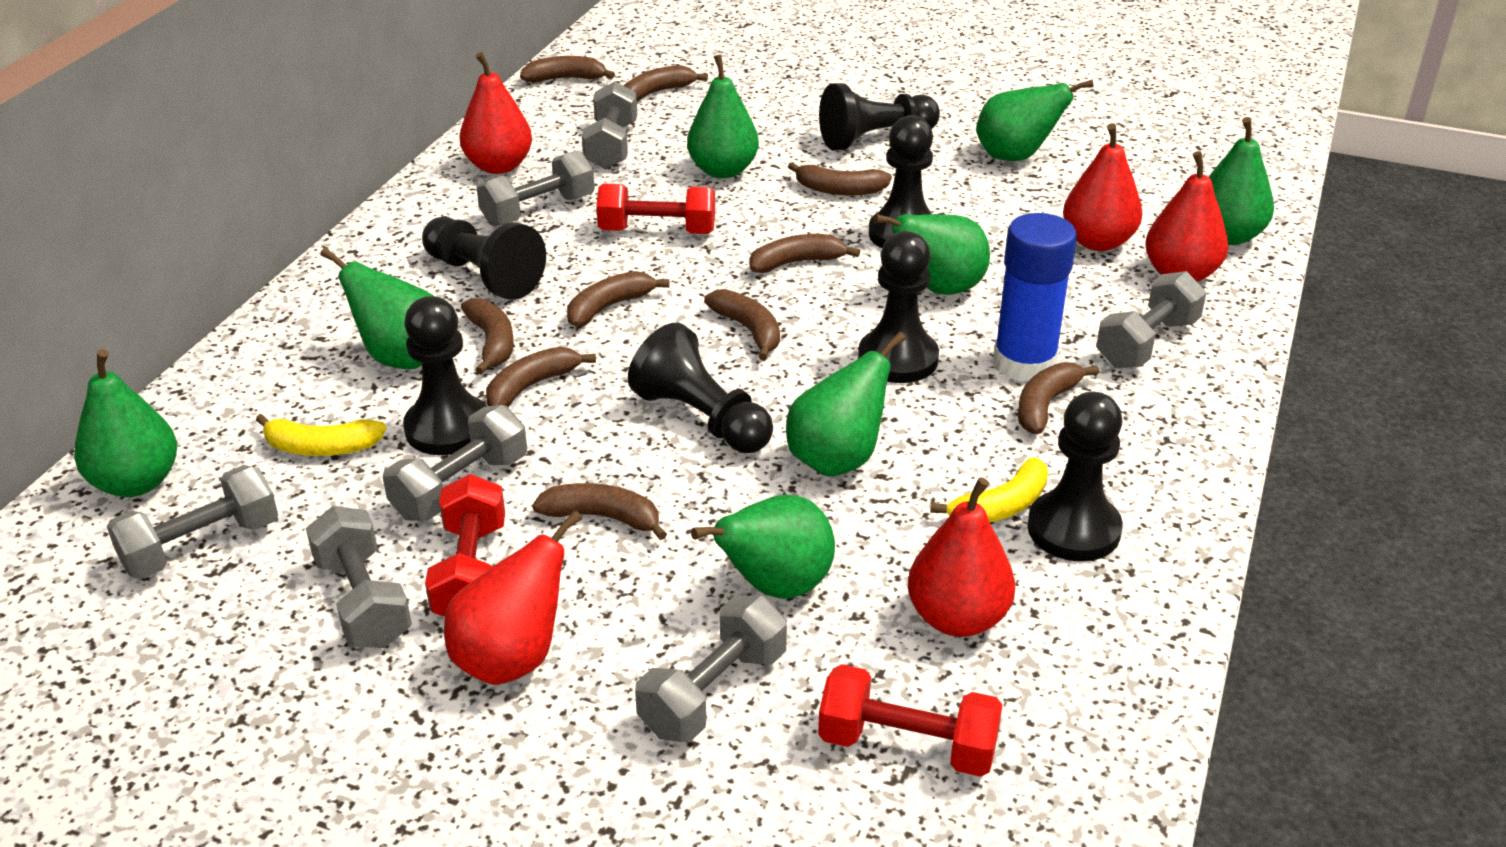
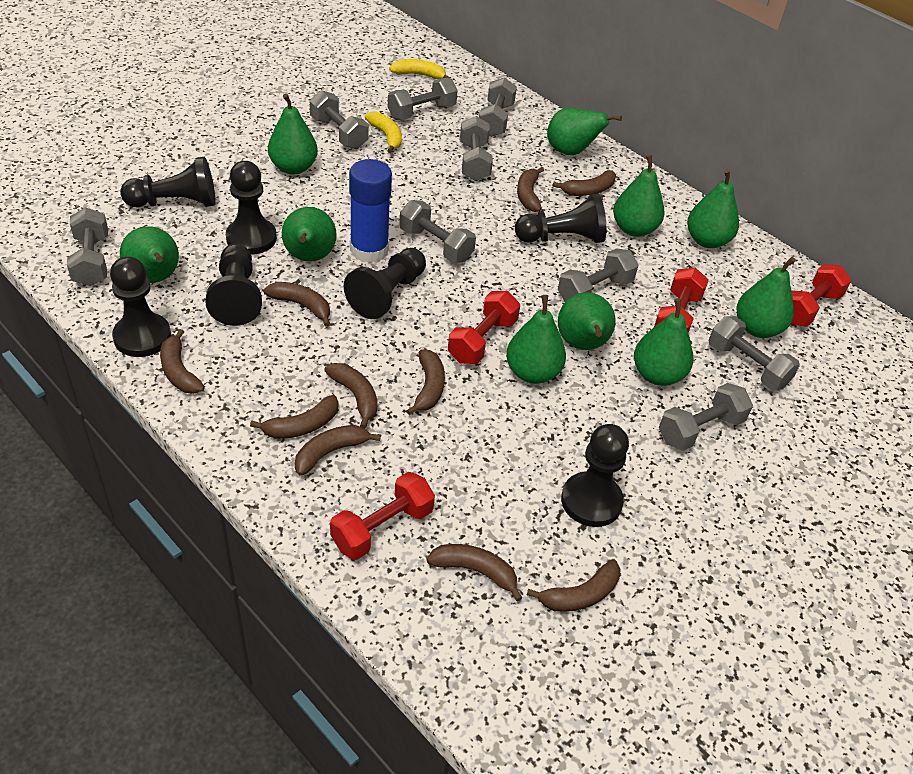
green pear: 8 -> 10
grey dumbbell: 7 -> 9
red dumbbell: 3 -> 4
red pear: 5 -> 0

